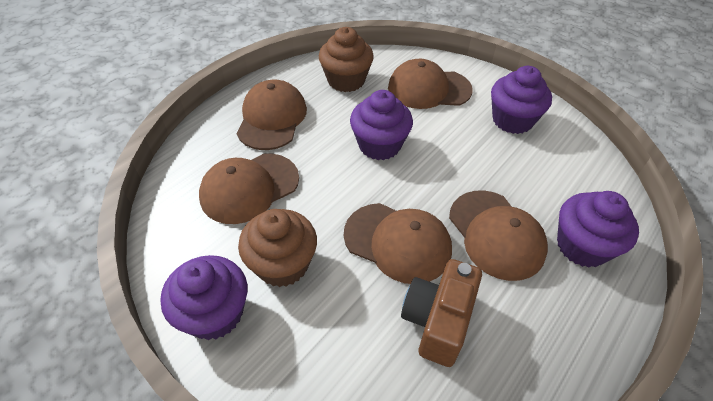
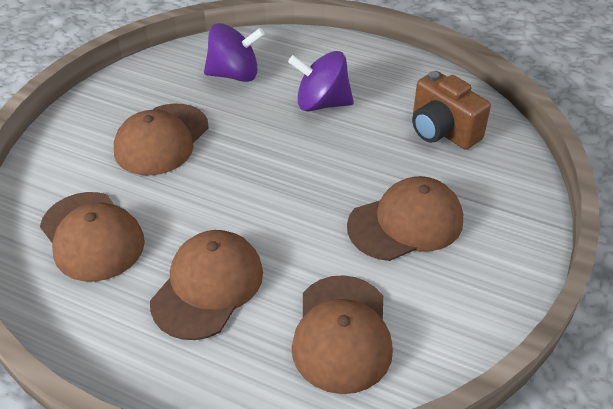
brown cupcake: 2 -> 0
purple cupcake: 4 -> 0
purple spinning top: 0 -> 2

